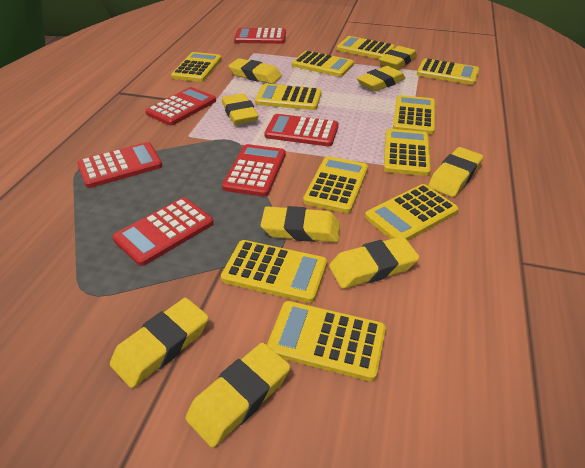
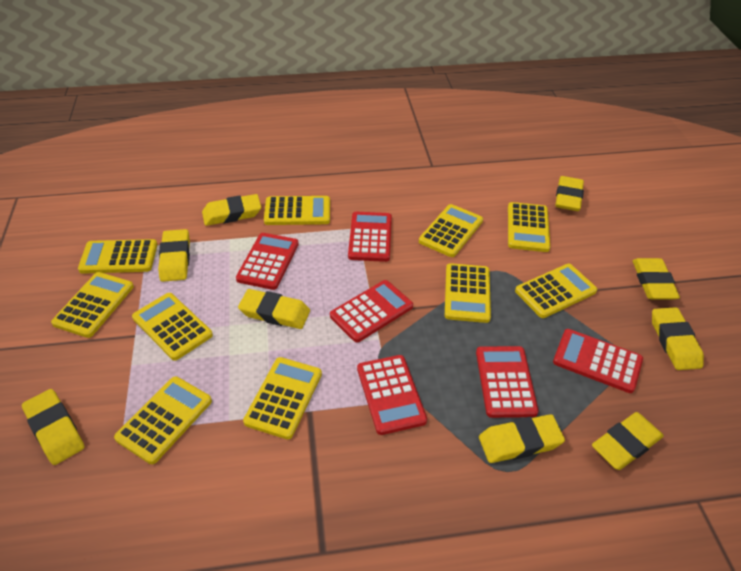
yellow calculator: 11 -> 10

